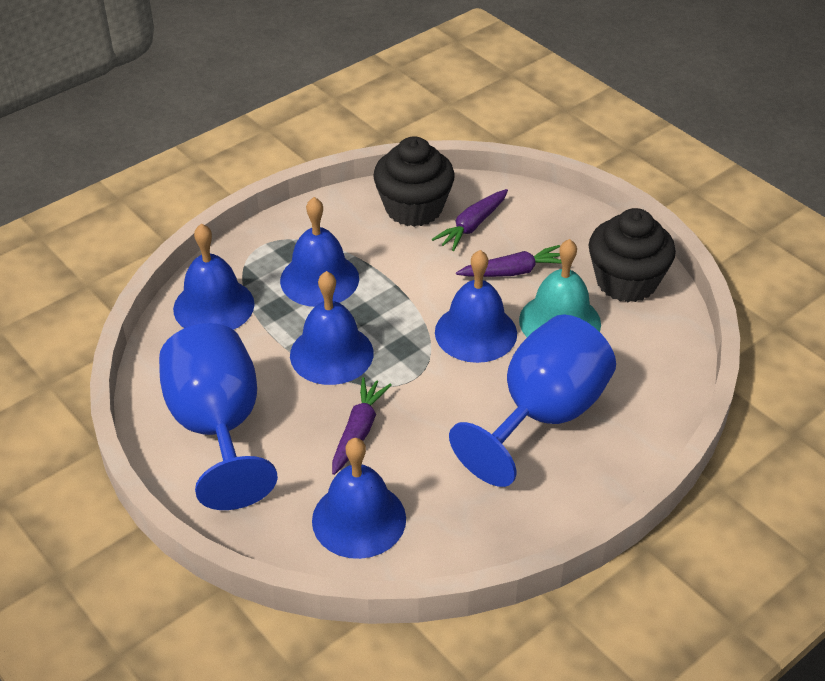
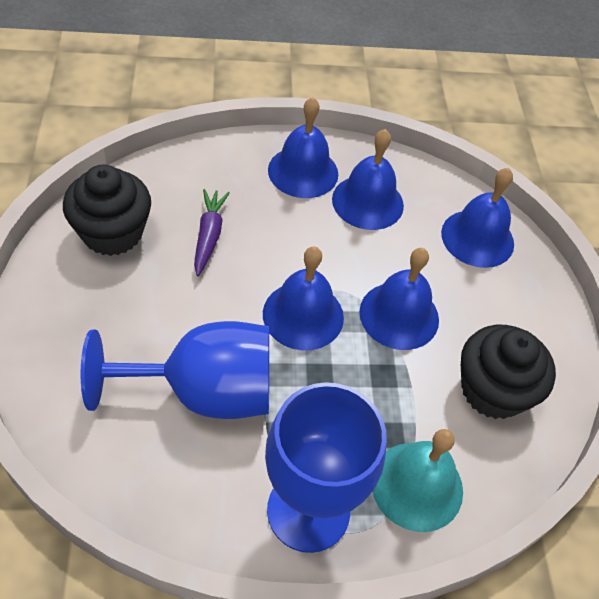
purple carrot: 3 -> 1

